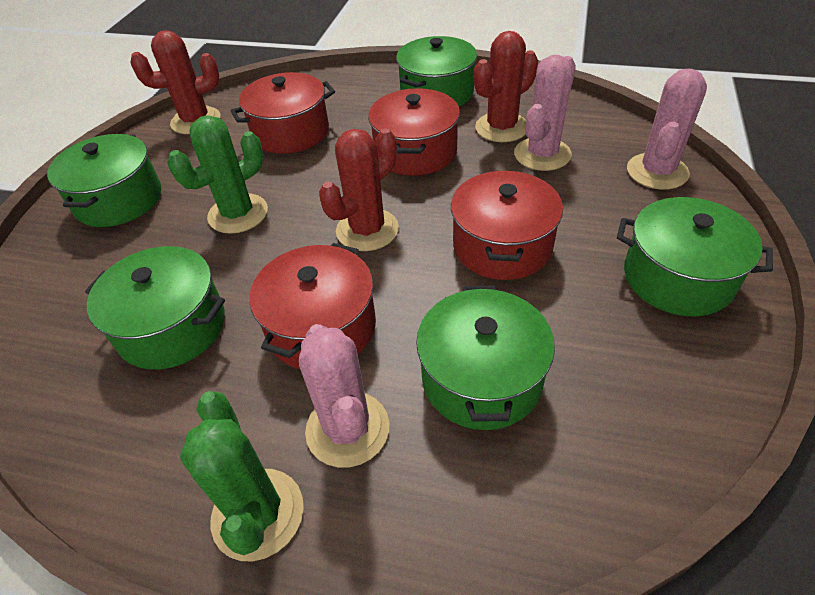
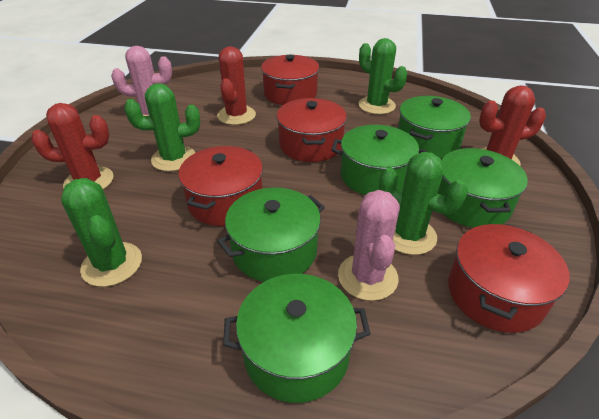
green cactus: 2 -> 4
pink cactus: 3 -> 2

